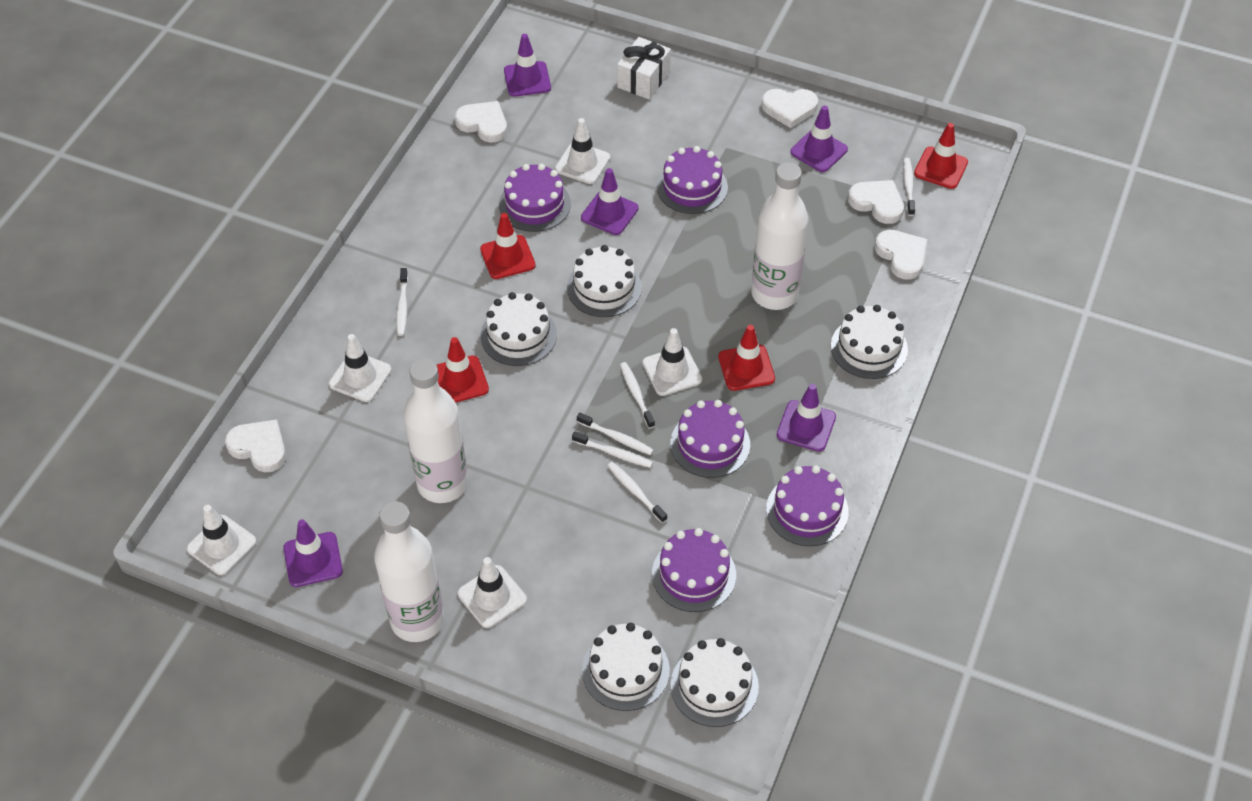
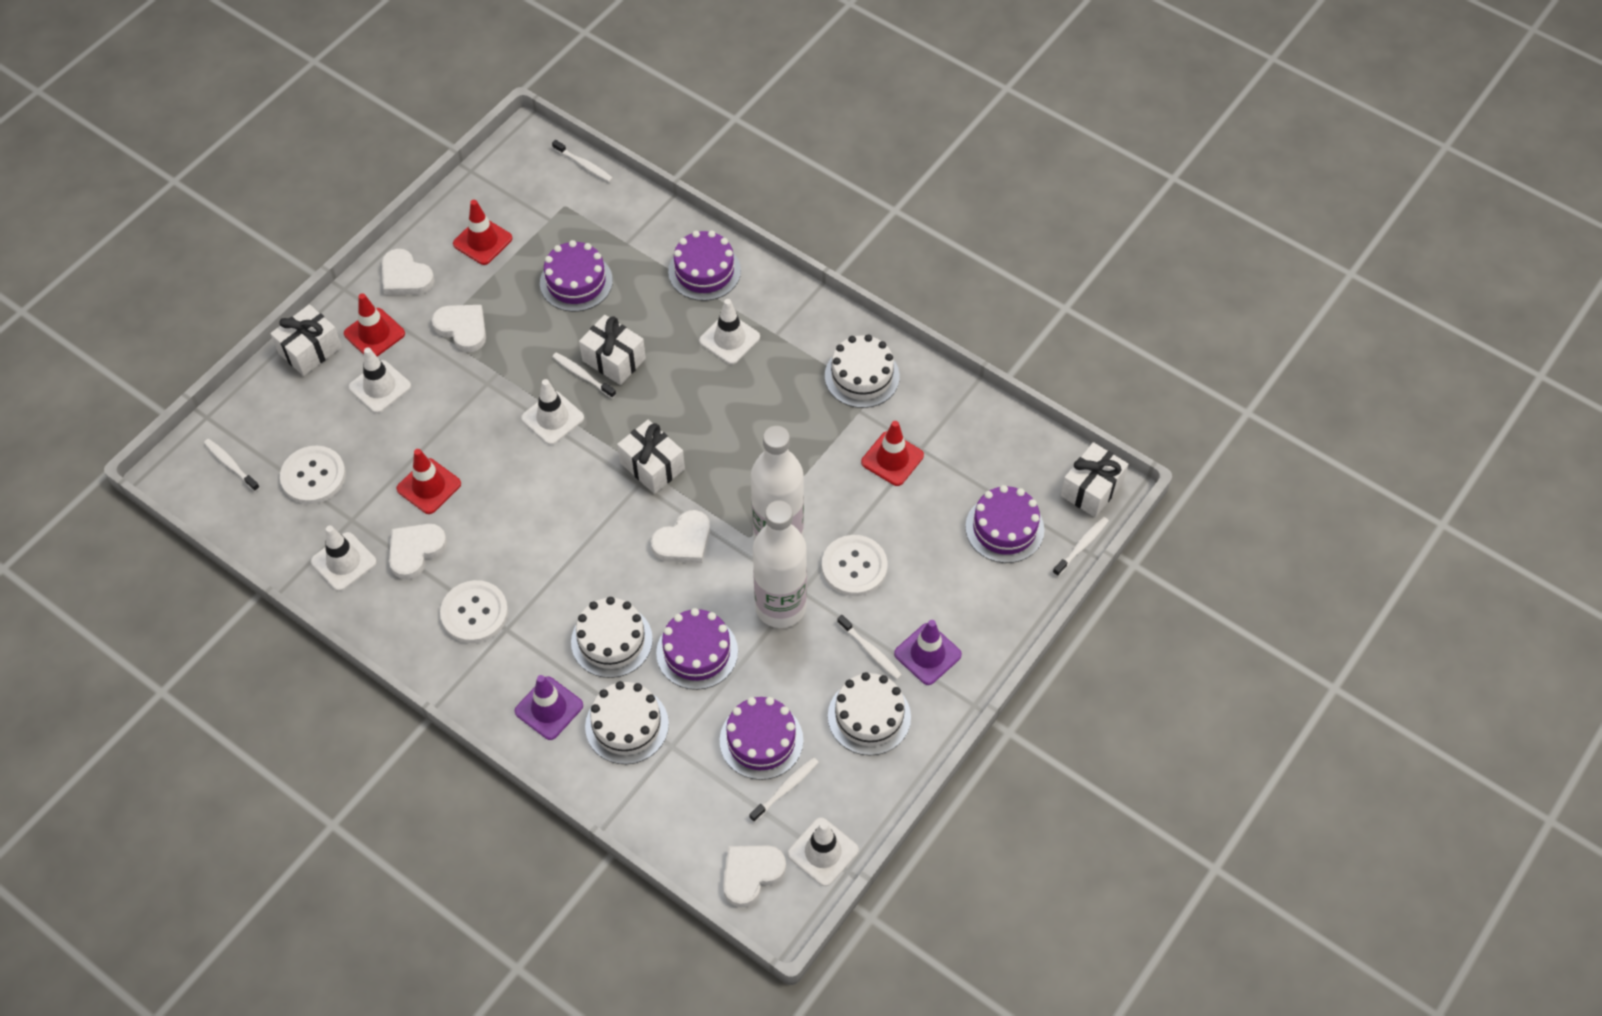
purple traffic cone: 5 -> 2
white bottle: 3 -> 2
white button: 0 -> 3
white cake: 5 -> 4
white gift: 1 -> 4

